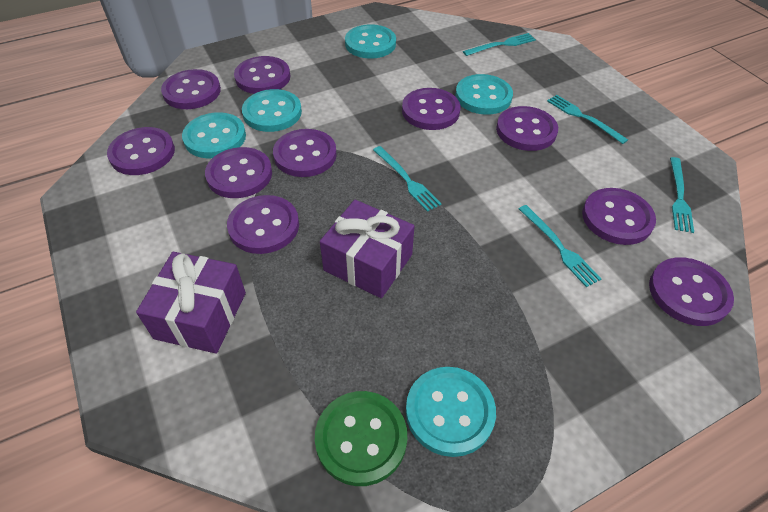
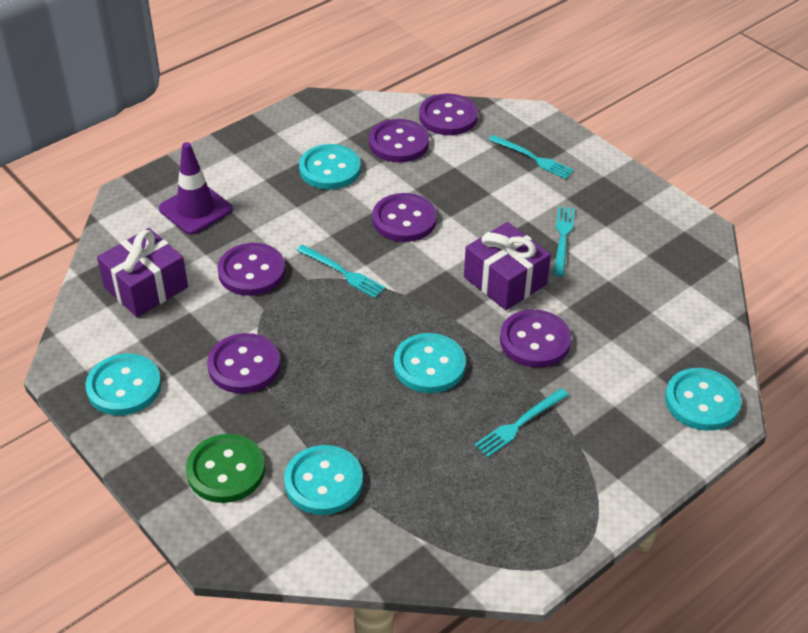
purple button: 10 -> 6
purple traffic cone: 0 -> 1
turquoise fork: 5 -> 4

